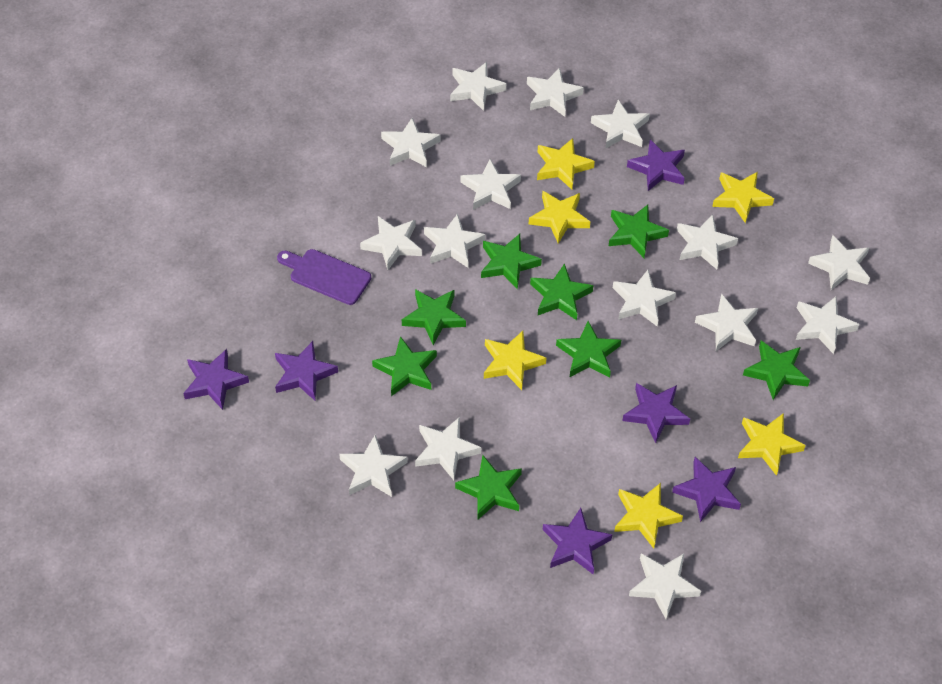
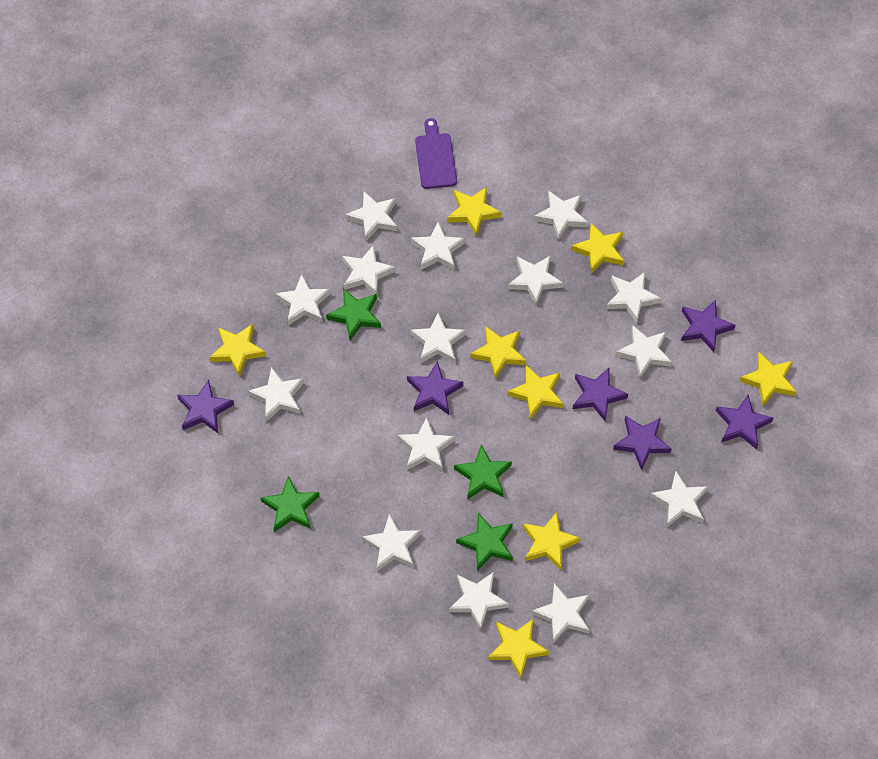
green star: 8 -> 4
yellow star: 6 -> 8

